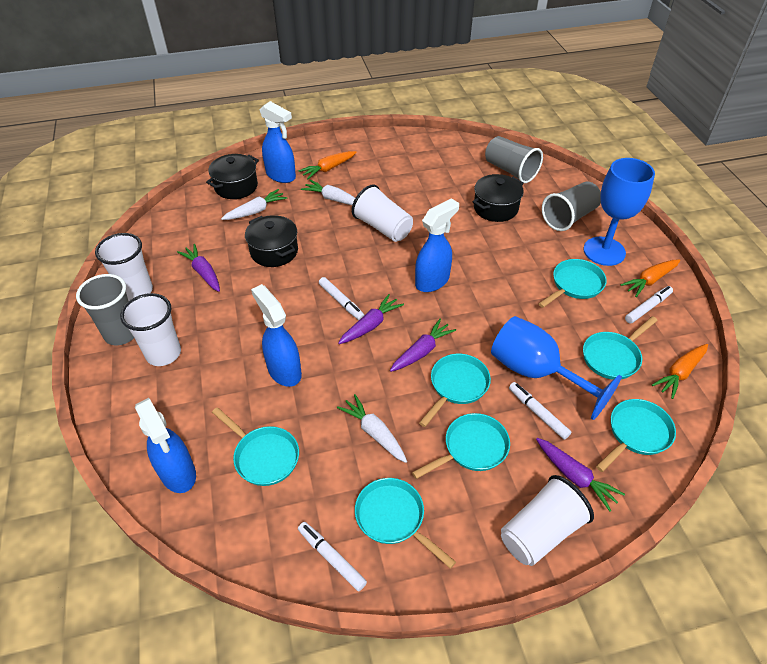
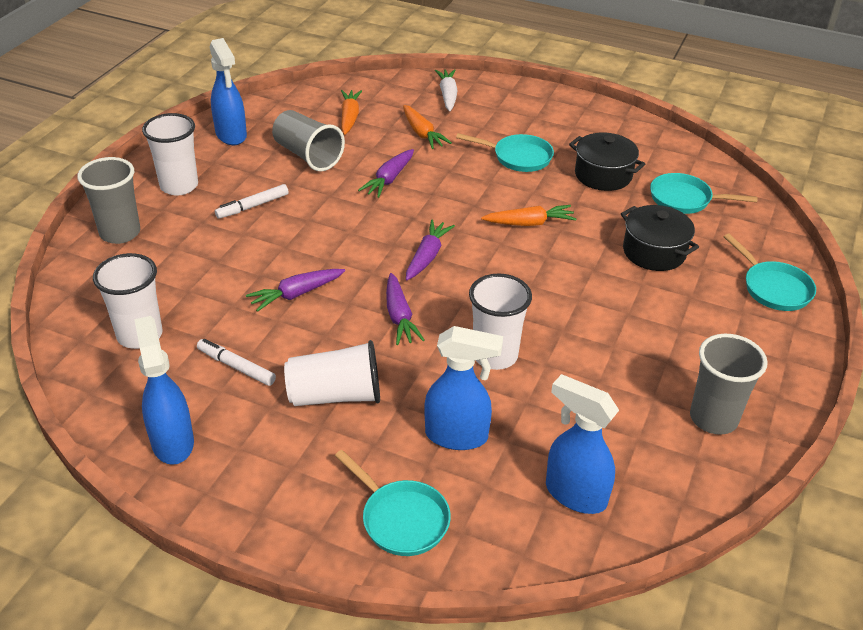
black pot: 3 -> 2
blue goblet: 2 -> 0
turquoise pan: 7 -> 4
white carrot: 3 -> 1
white marker: 4 -> 2

